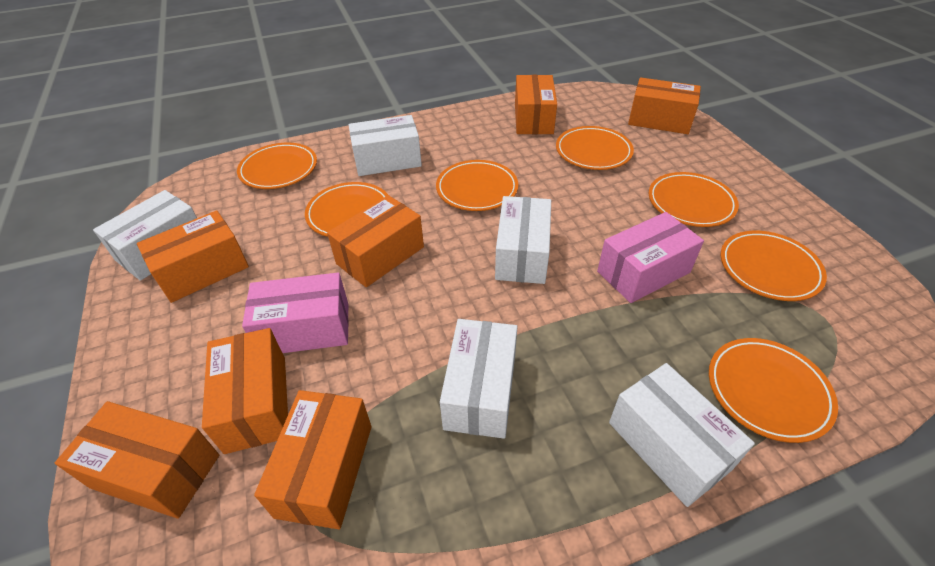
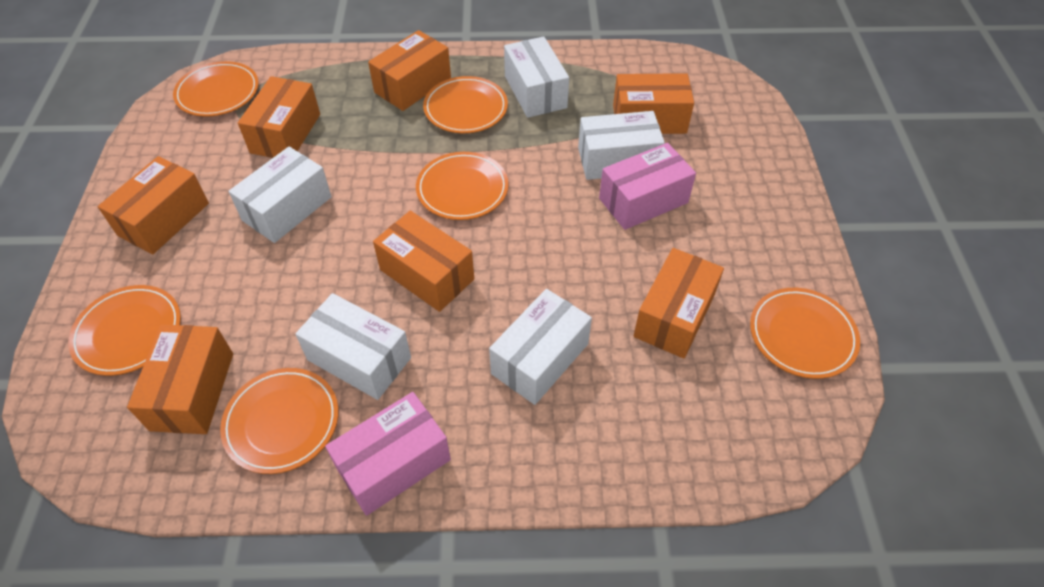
orange plate: 7 -> 6

